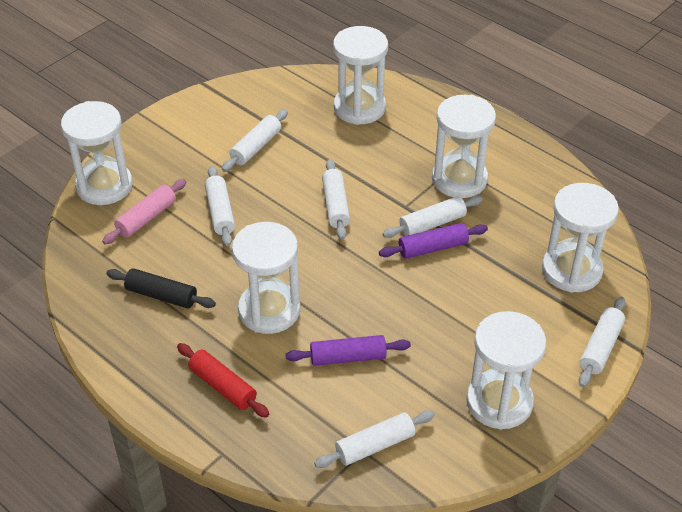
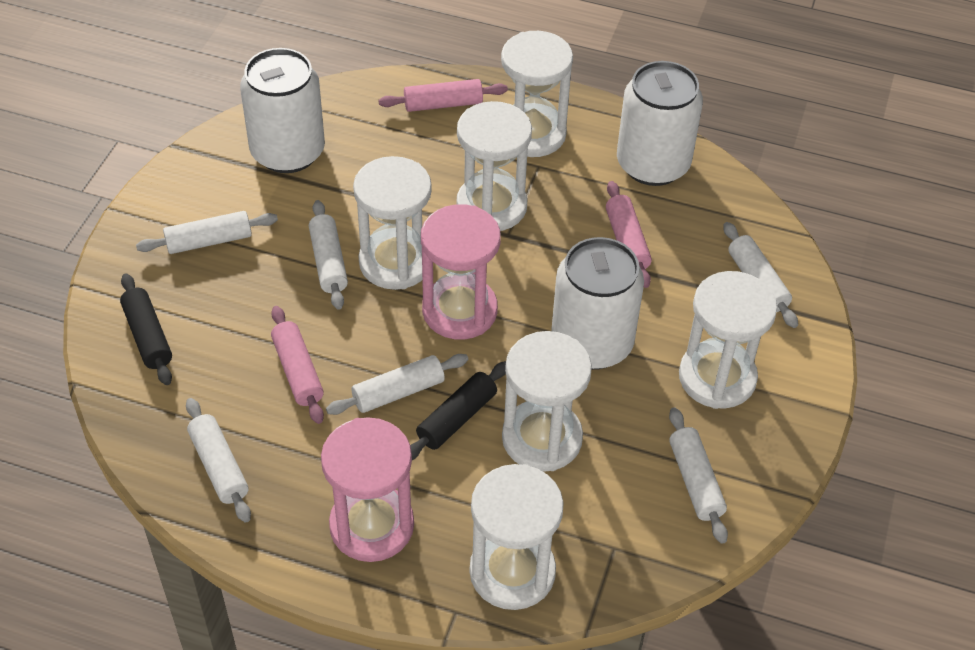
black rolling pin: 1 -> 2
pink hourglass: 0 -> 2
pink rolling pin: 1 -> 3
purple rolling pin: 2 -> 0
red rolling pin: 1 -> 0
white can: 0 -> 3

